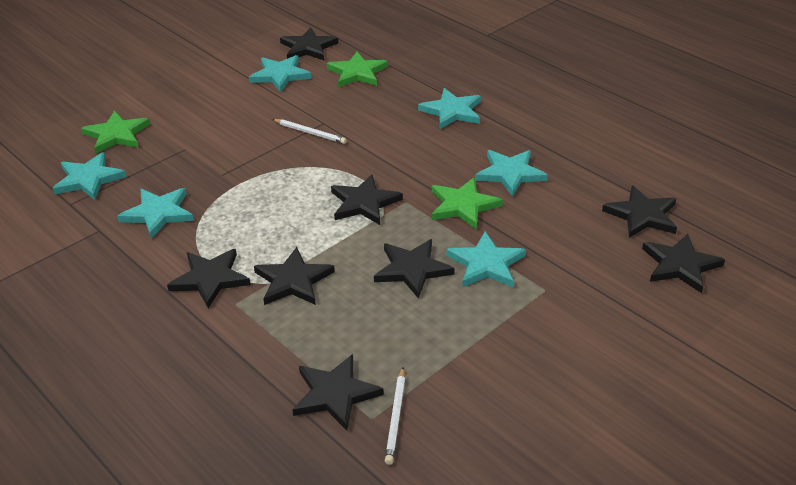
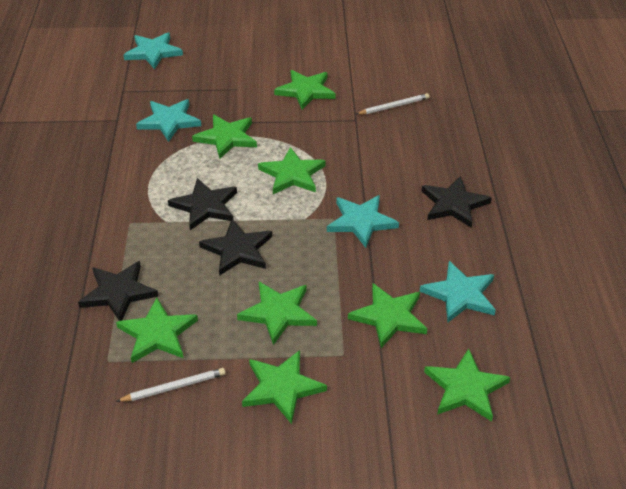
black star: 8 -> 4
green star: 3 -> 8
turquoise star: 6 -> 4

